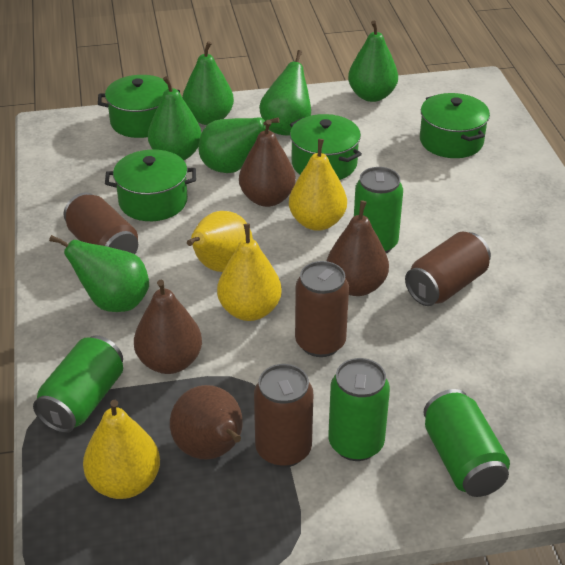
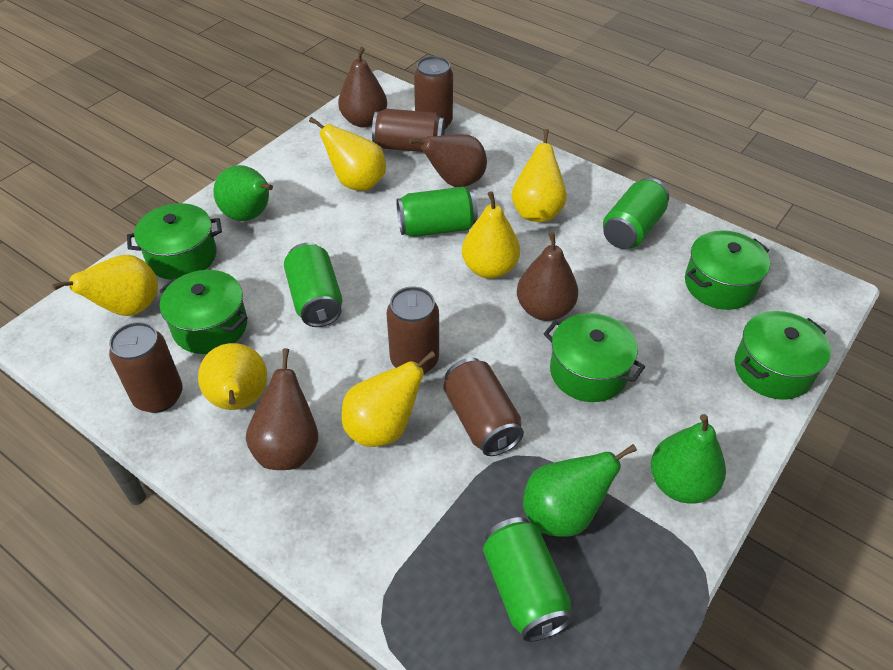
brown can: 4 -> 5
green pear: 6 -> 3
green pot: 4 -> 5
yellow pear: 4 -> 6

